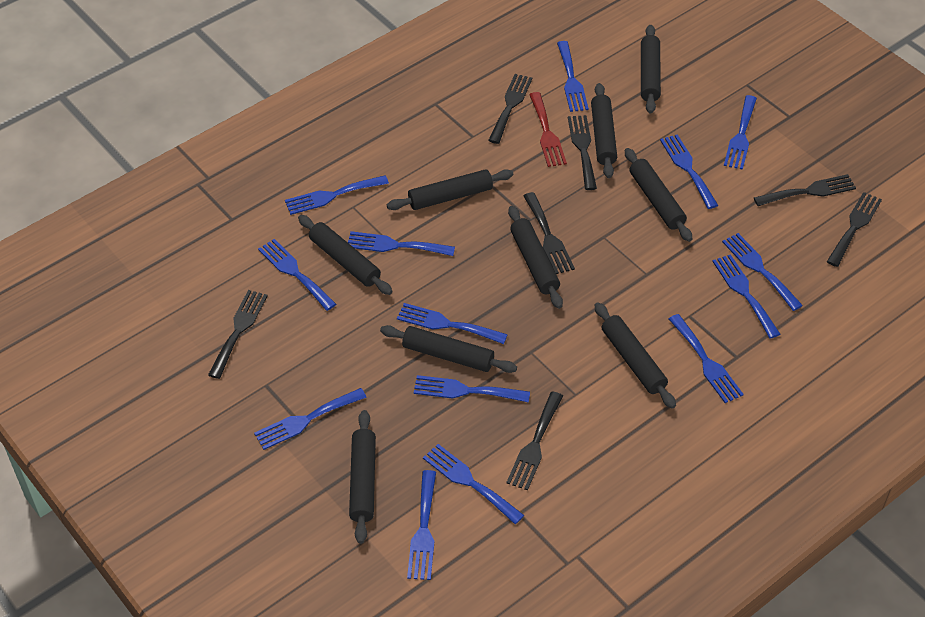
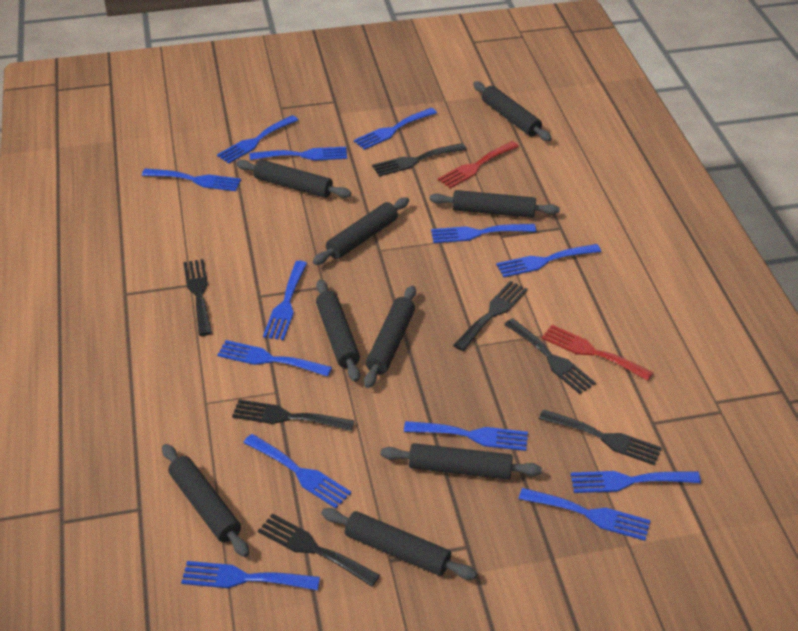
blue fork: 14 -> 13
red fork: 1 -> 2

